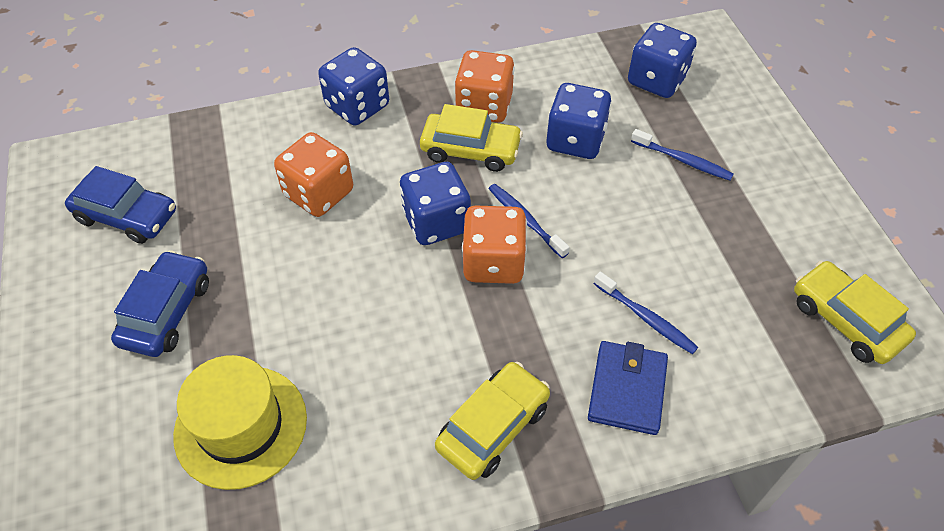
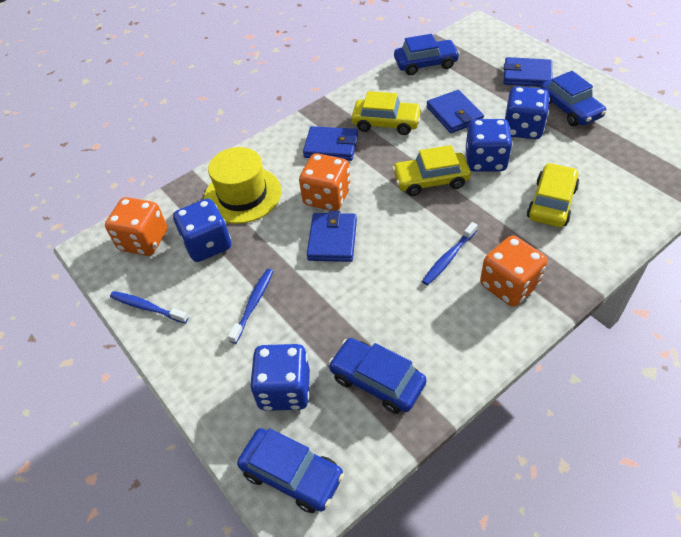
blue car: 2 -> 4
blue wallet: 1 -> 4

